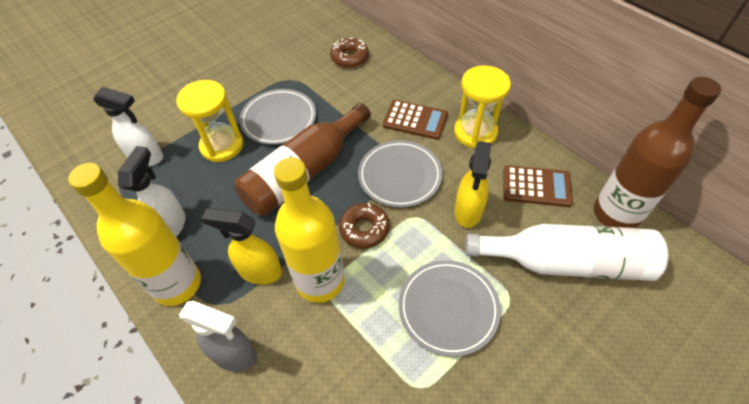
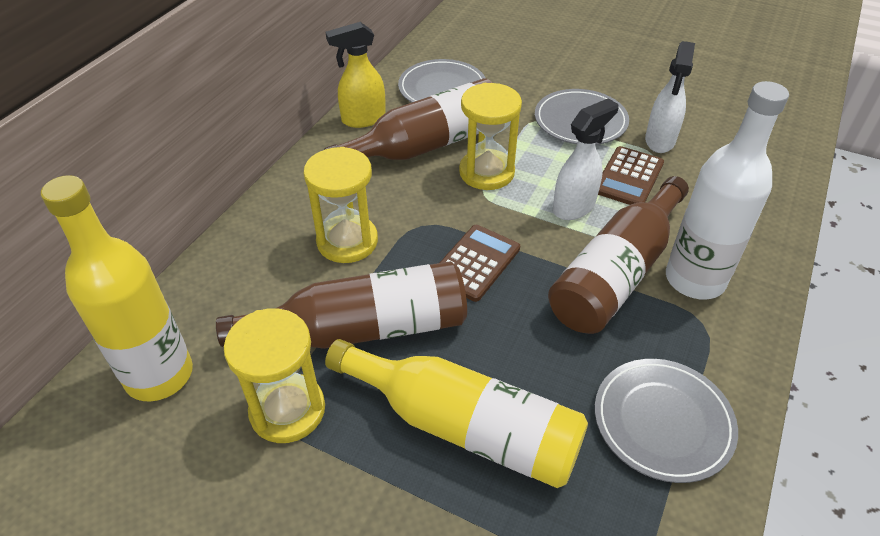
brown bottle: 2 -> 3
brown donut: 2 -> 0
grey spray bottle: 1 -> 0
yellow hourglass: 2 -> 3
yellow spray bottle: 2 -> 1

